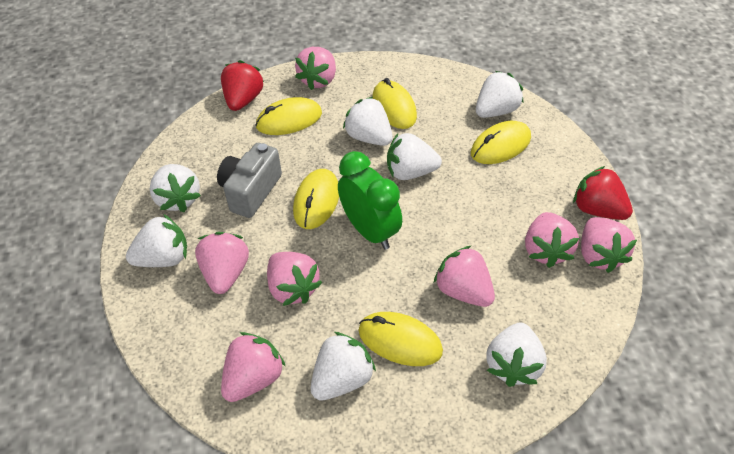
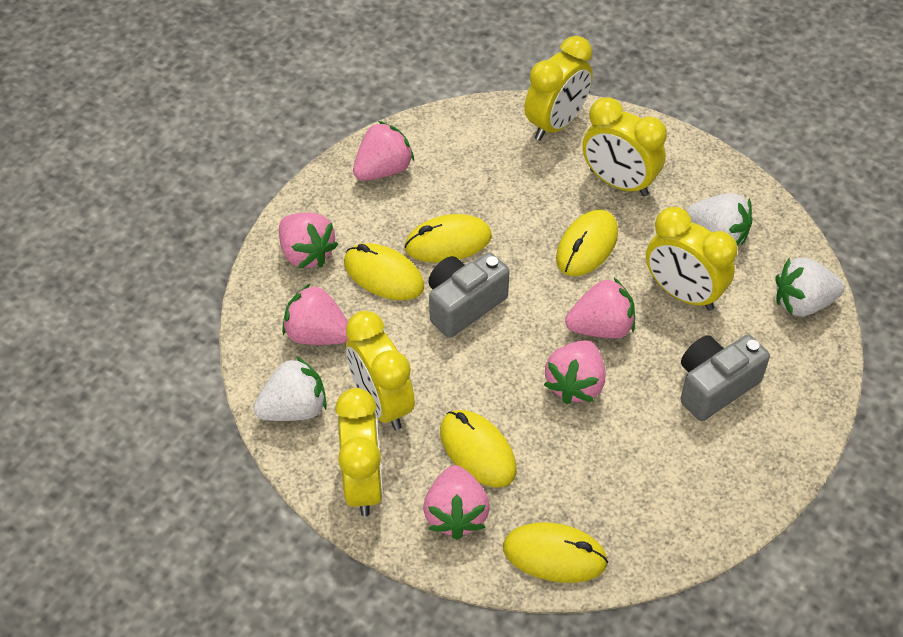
green clock: 1 -> 0
grey camera: 1 -> 2
pink strawberry: 7 -> 6
red strawberry: 2 -> 0
white strawberry: 7 -> 3
yellow clock: 0 -> 5

